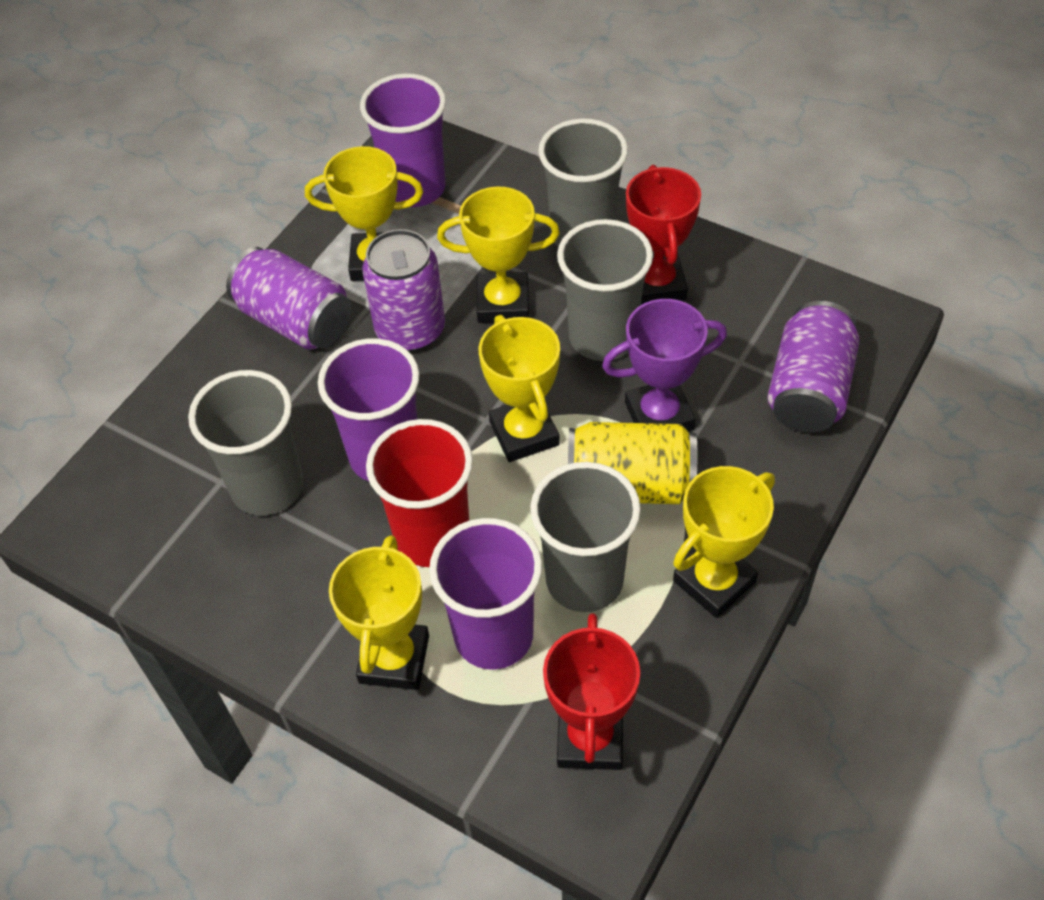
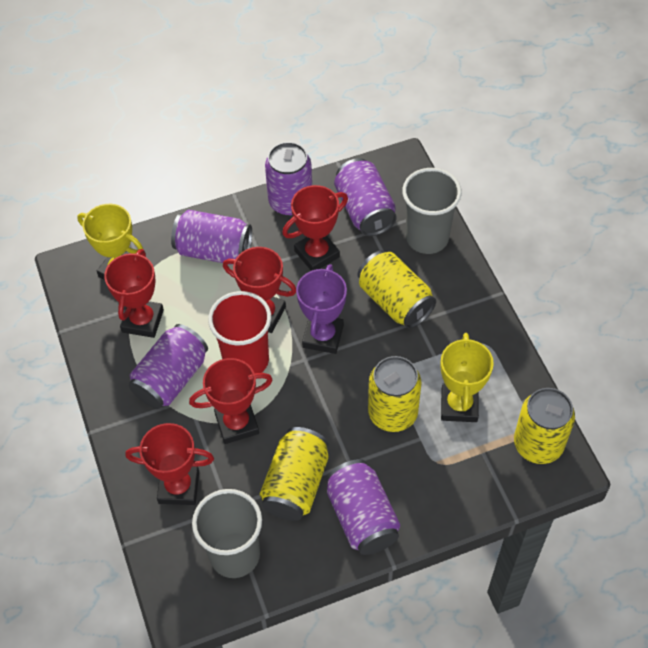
grey cup: 4 -> 2
purple can: 3 -> 5
purple cup: 3 -> 0
red trophy: 2 -> 5
yellow can: 1 -> 4
yellow trophy: 5 -> 2

